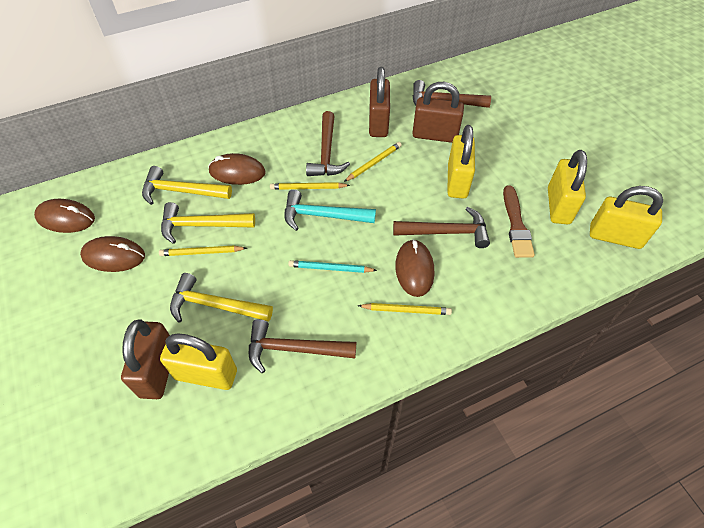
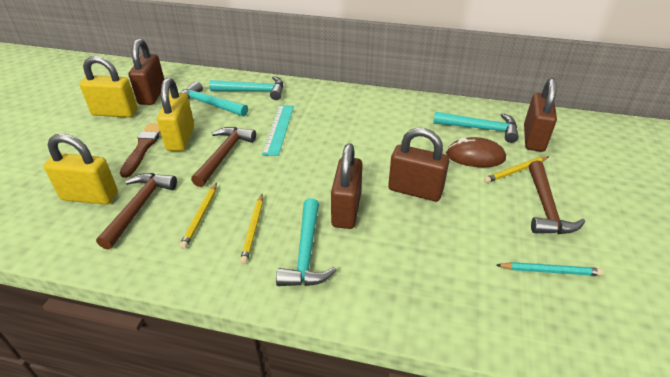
brown hammer: 4 -> 3
brown mouse: 4 -> 1
brown padlock: 3 -> 4
turquoise hammer: 1 -> 4
turquoise ruler: 0 -> 1
yellow hammer: 3 -> 0
yellow padlock: 4 -> 3
yellow pencil: 4 -> 3

